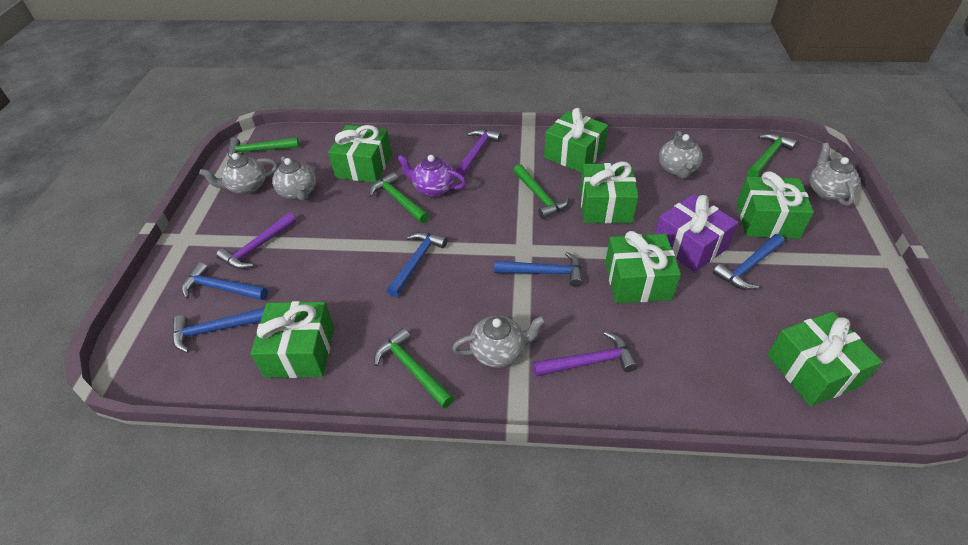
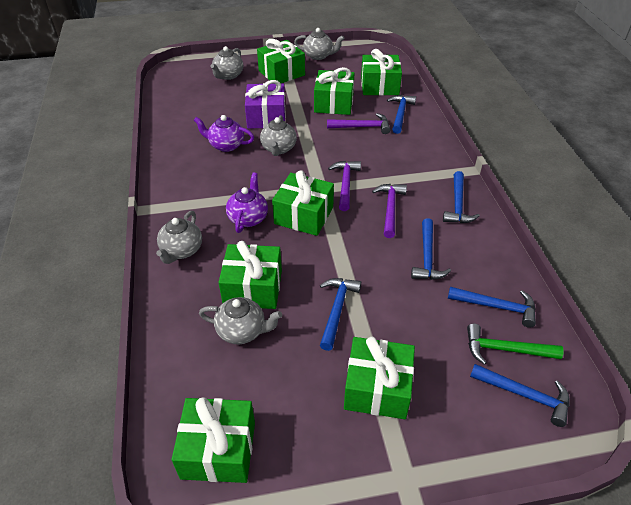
blue hammer: 5 -> 6
green hammer: 5 -> 1
purple teapot: 1 -> 2

